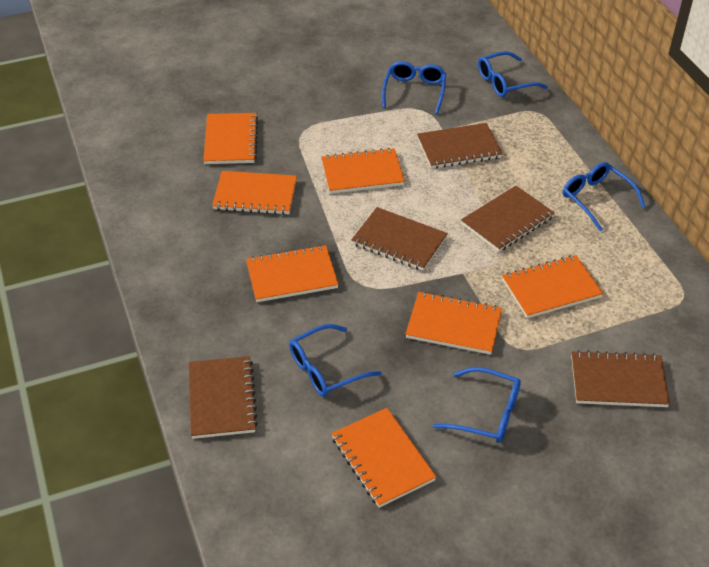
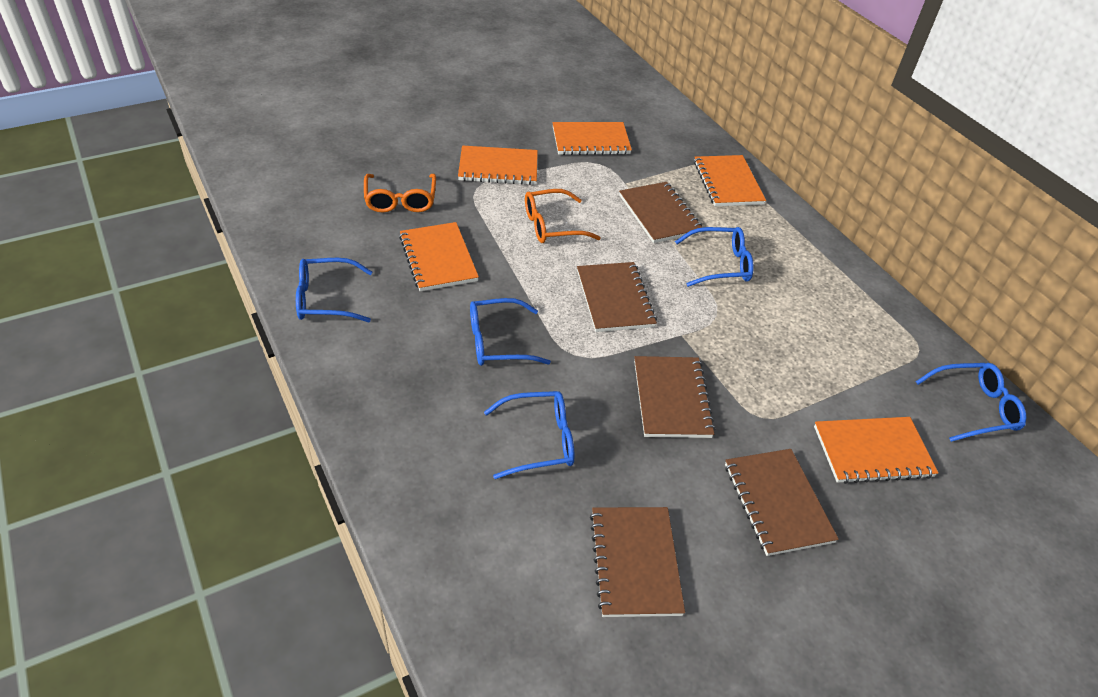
orange glasses: 0 -> 2
orange notebook: 7 -> 5

